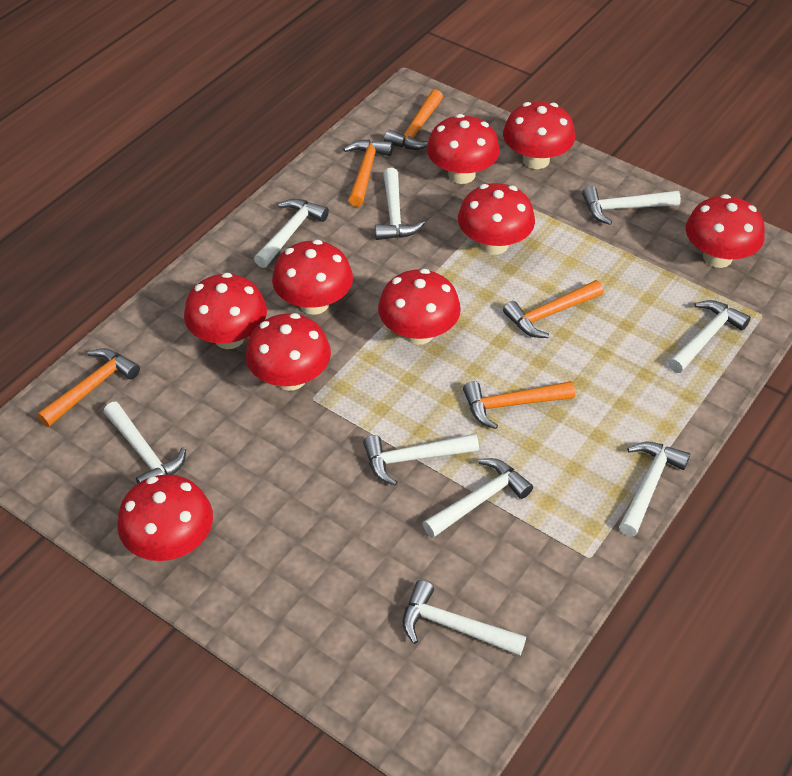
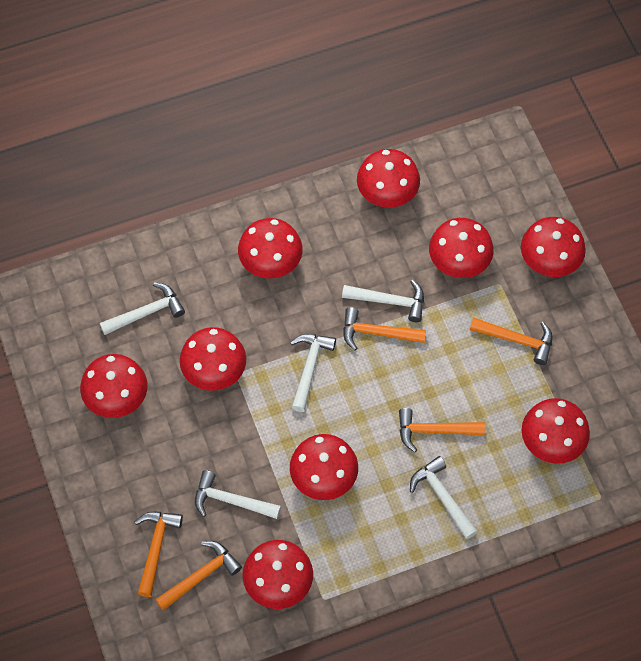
white hammer: 9 -> 5

